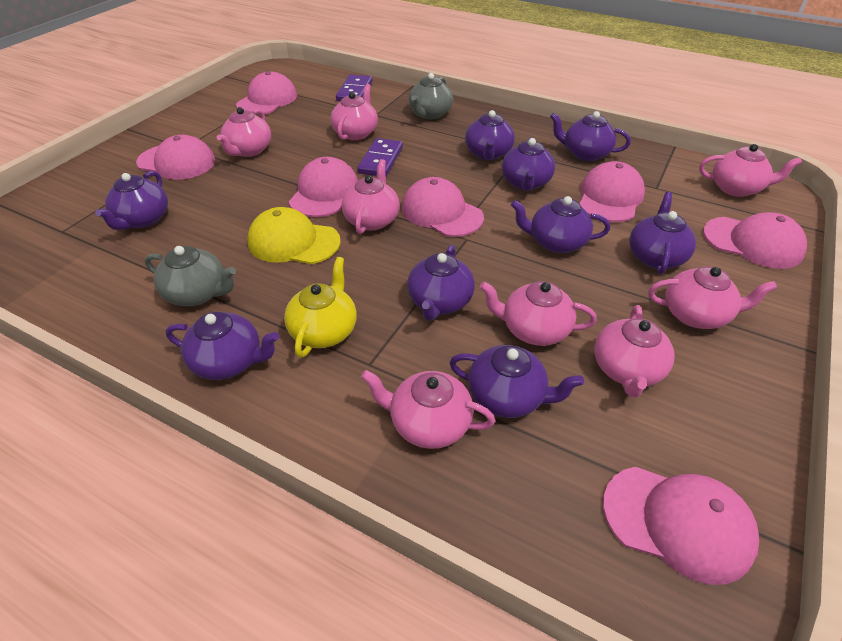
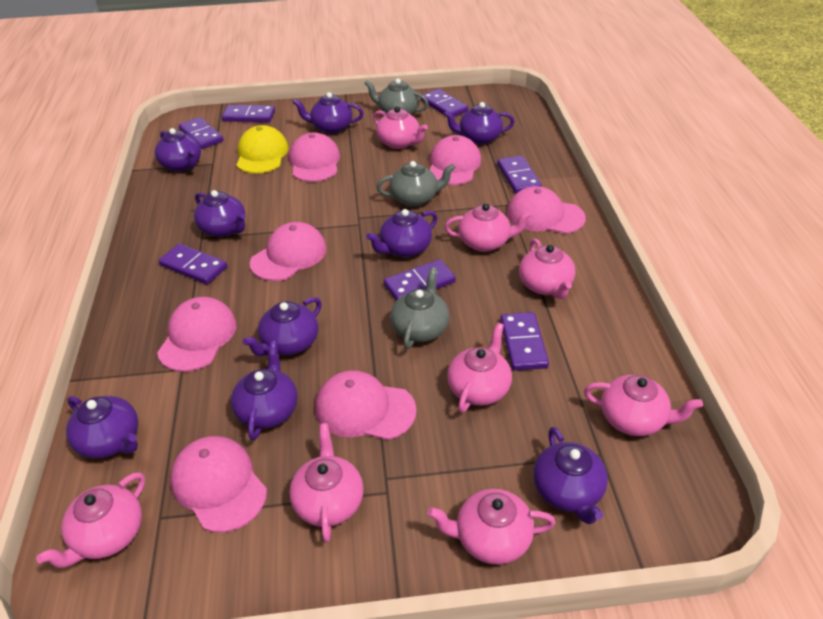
grey teapot: 2 -> 3
purple domino: 2 -> 7
yellow teapot: 1 -> 0

